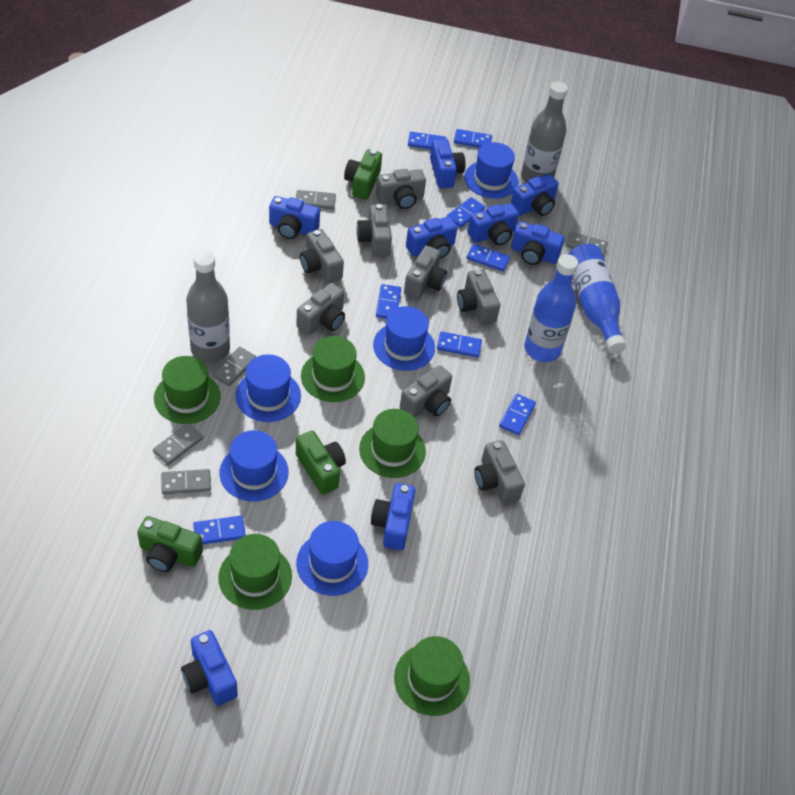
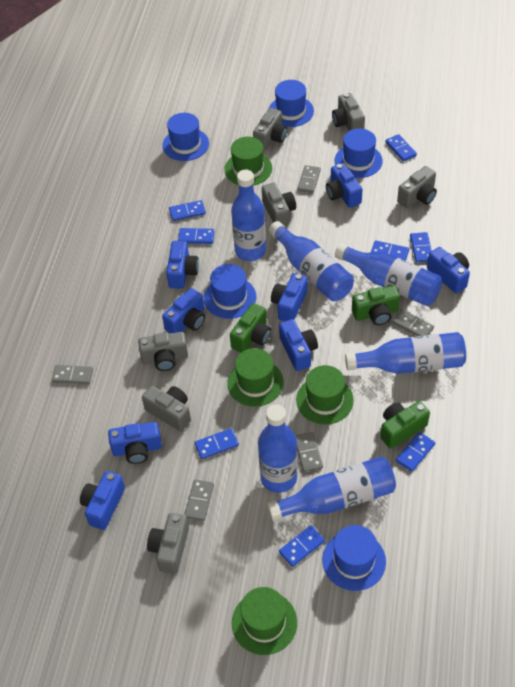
blue bottle: 2 -> 6
green hat: 5 -> 4
grey bottle: 2 -> 0
grey camera: 8 -> 7

